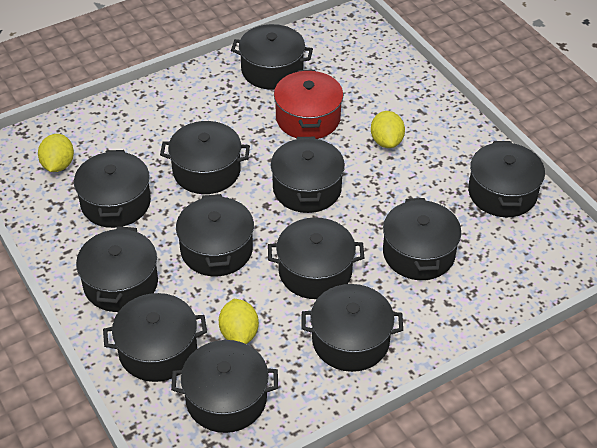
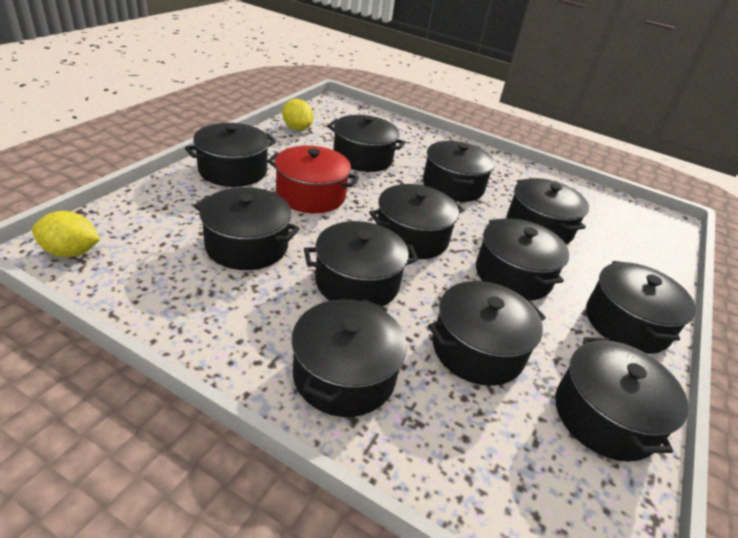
yellow lemon: 3 -> 2

